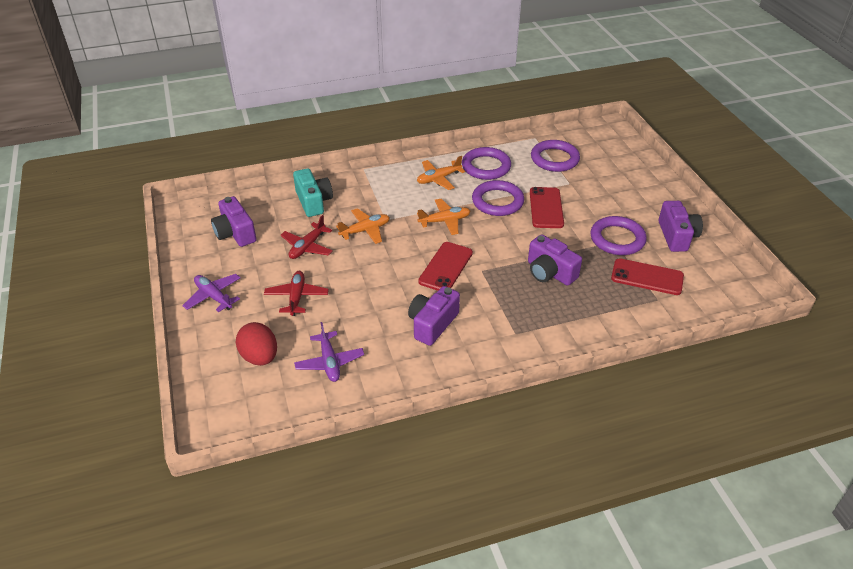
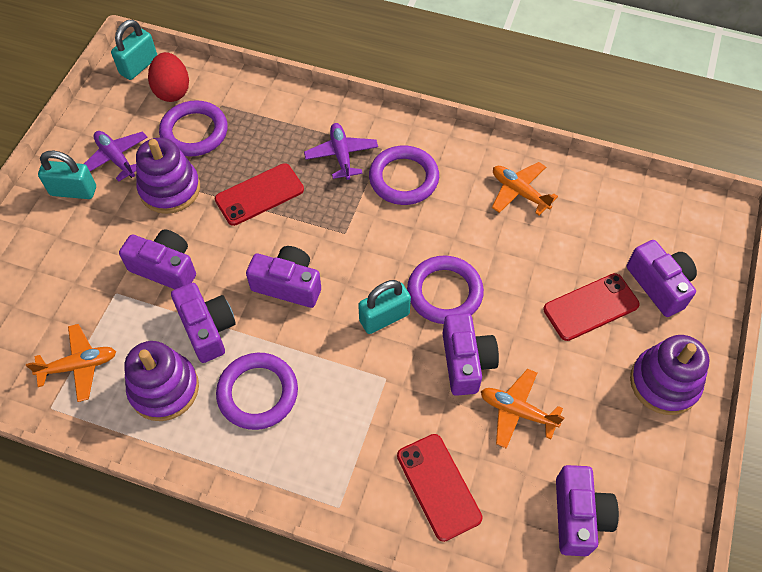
purple camera: 4 -> 6
purple stacking toy: 0 -> 3
red plane: 2 -> 0
turquoise camera: 1 -> 0
turquoise padlock: 0 -> 3

